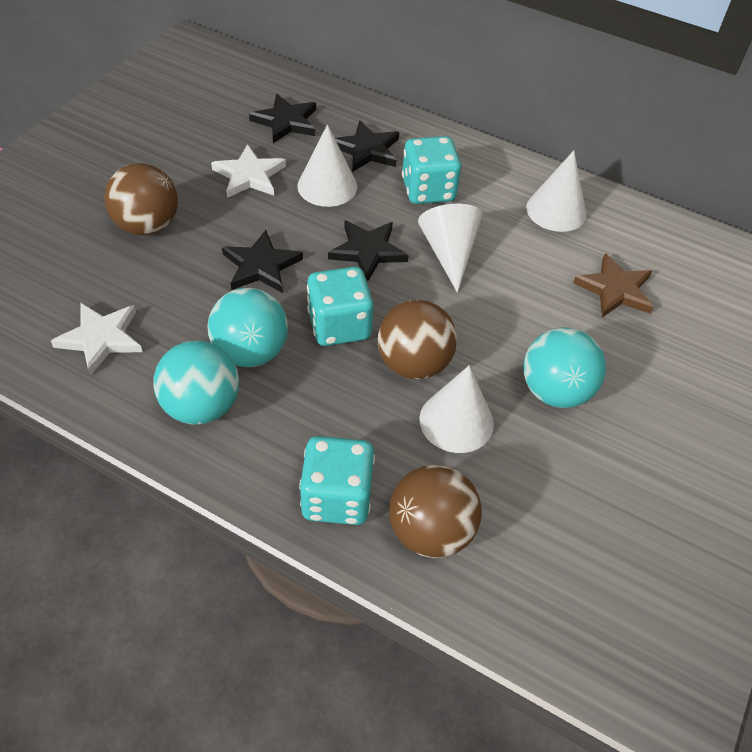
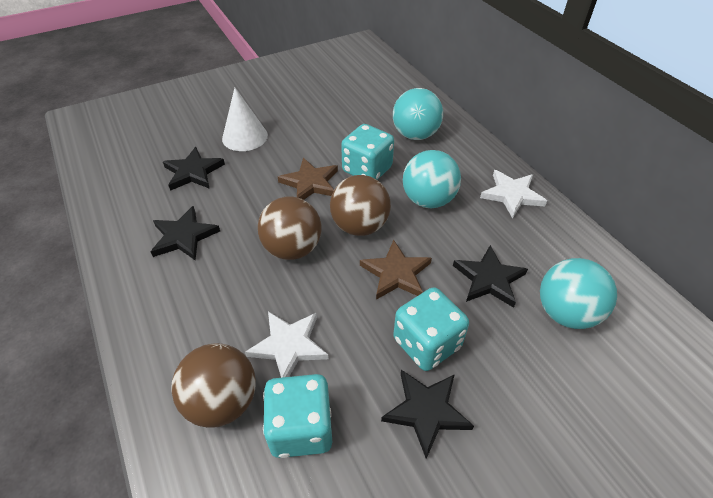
brown star: 1 -> 2
white cone: 4 -> 1

